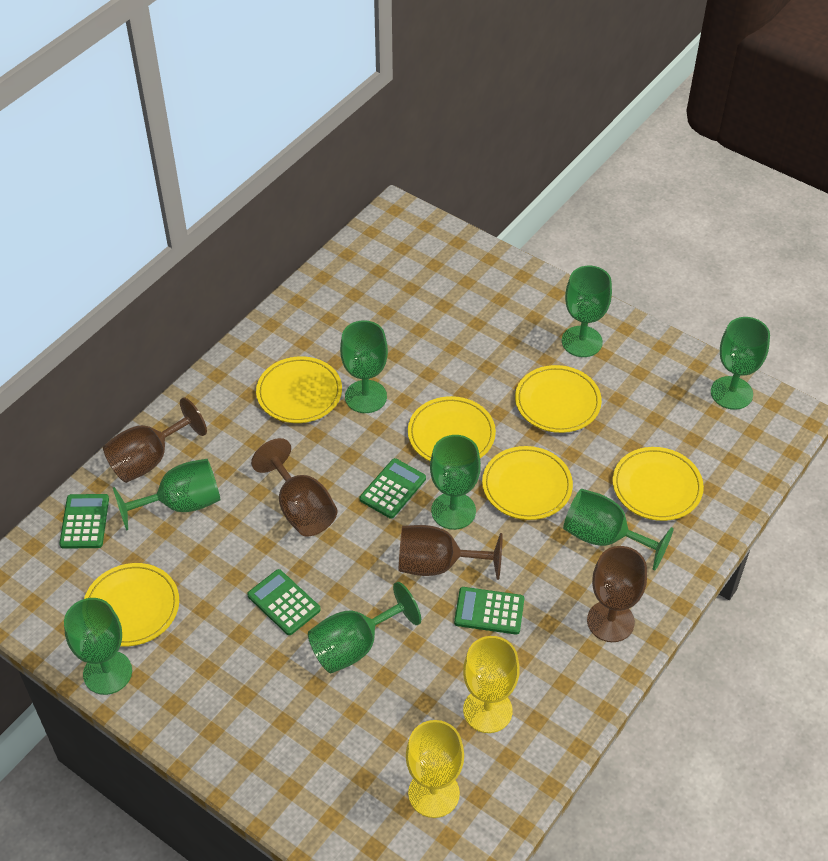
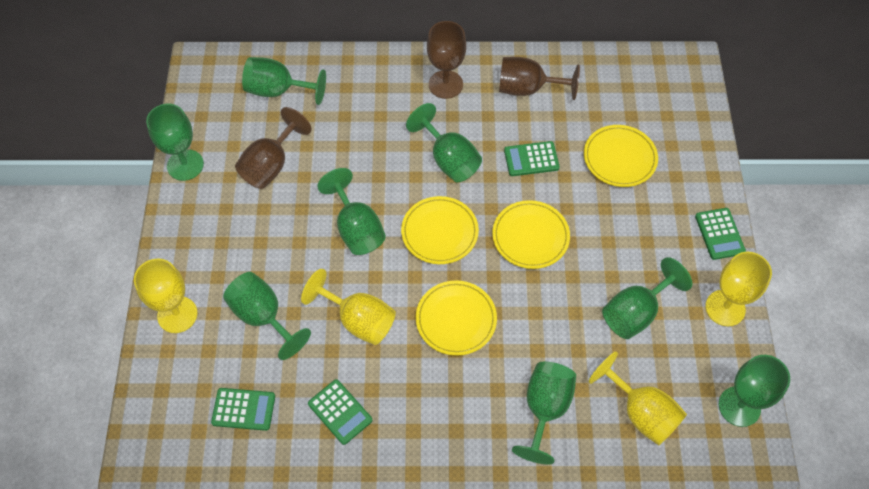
brown goblet: 4 -> 3
yellow goblet: 2 -> 4
yellow plate: 6 -> 4

